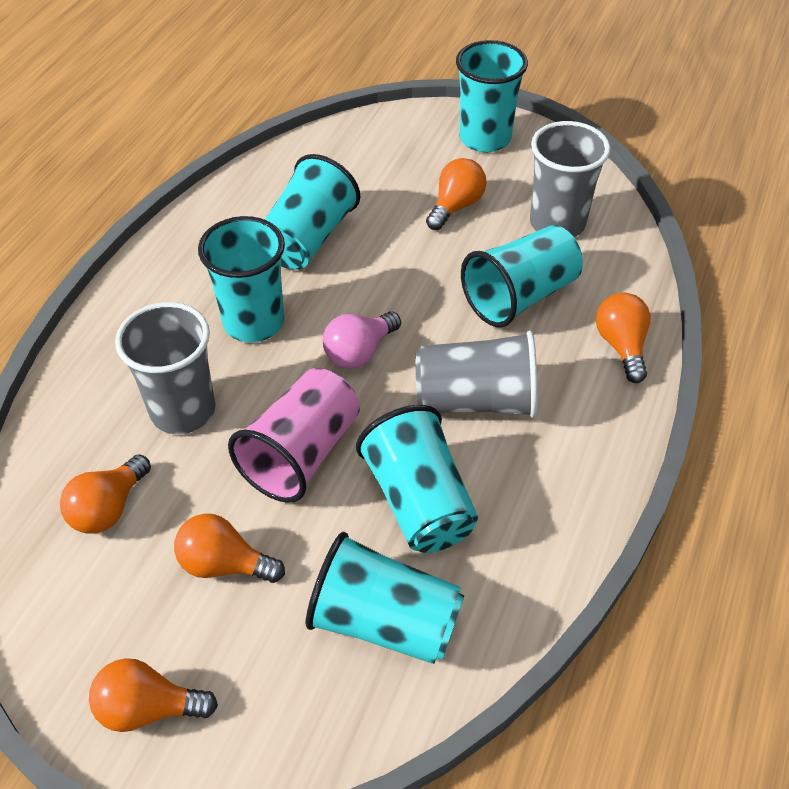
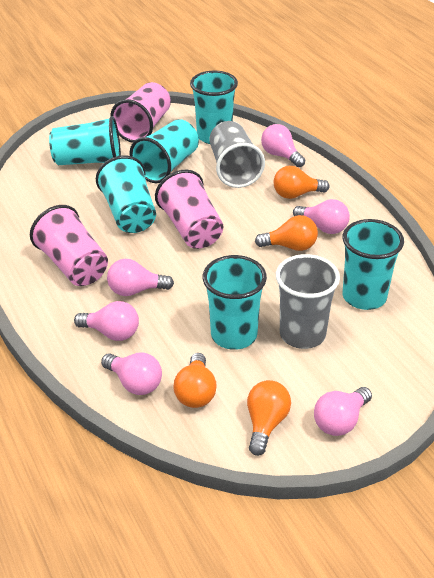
grey cup: 3 -> 2
orange light bulb: 5 -> 4
pink cup: 1 -> 3
pink light bulb: 1 -> 6

